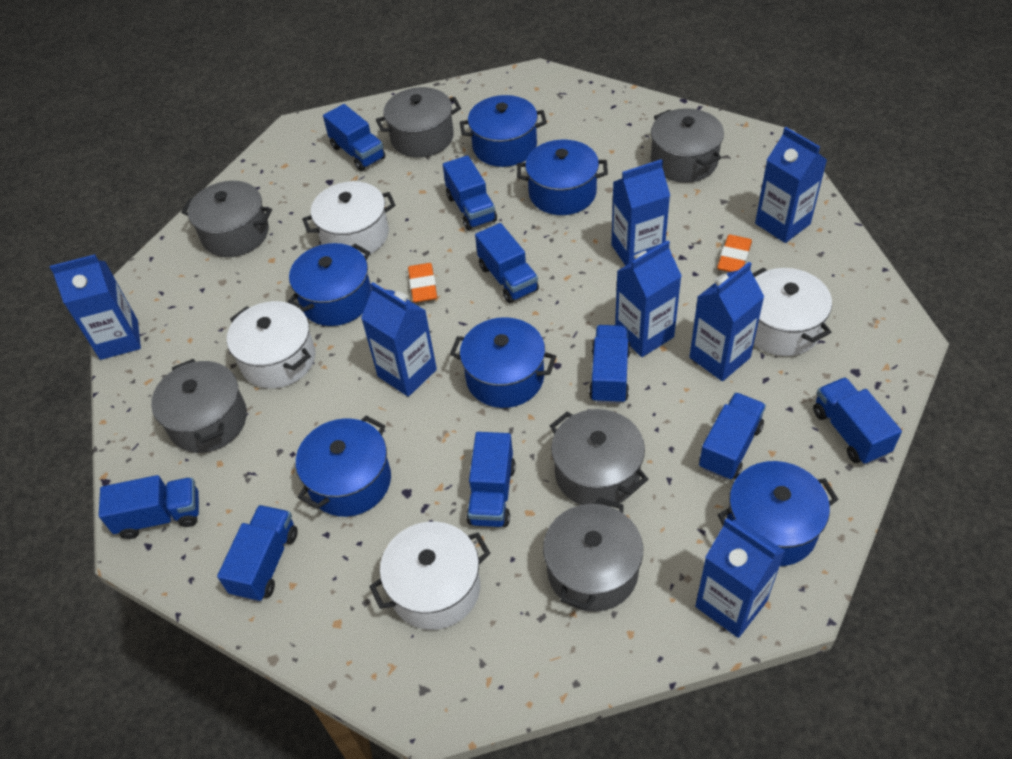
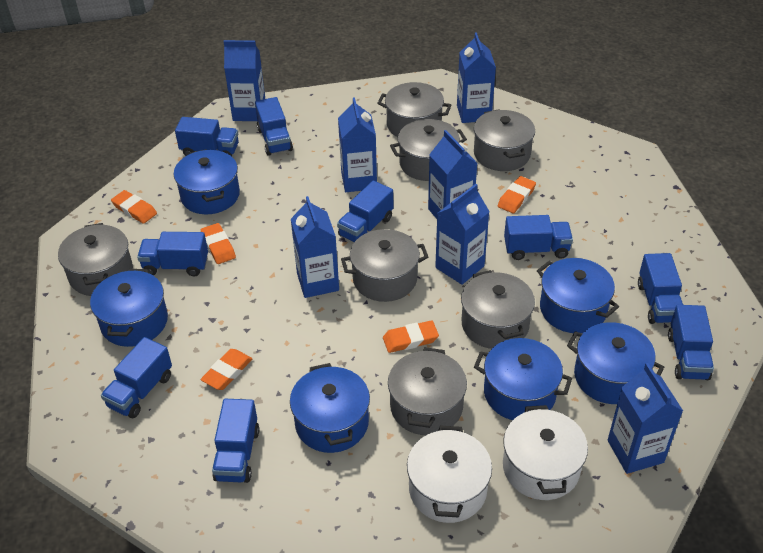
grey pot: 6 -> 7
orange eraser: 2 -> 5
white pot: 4 -> 2

